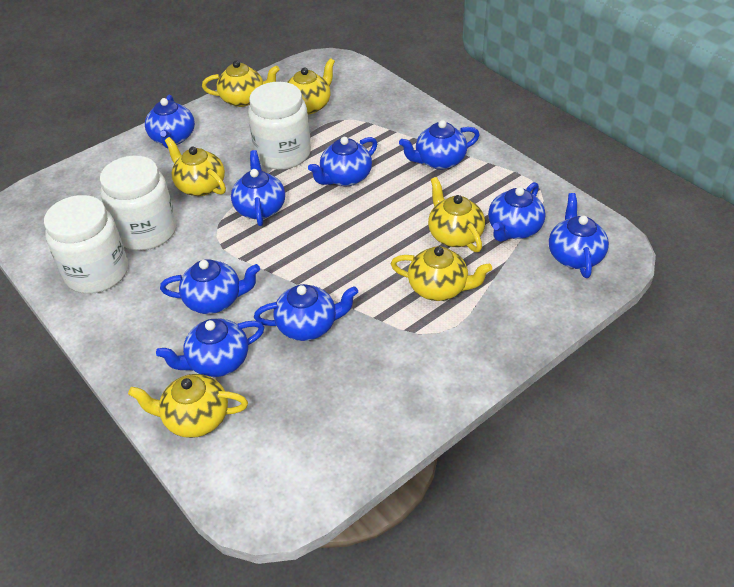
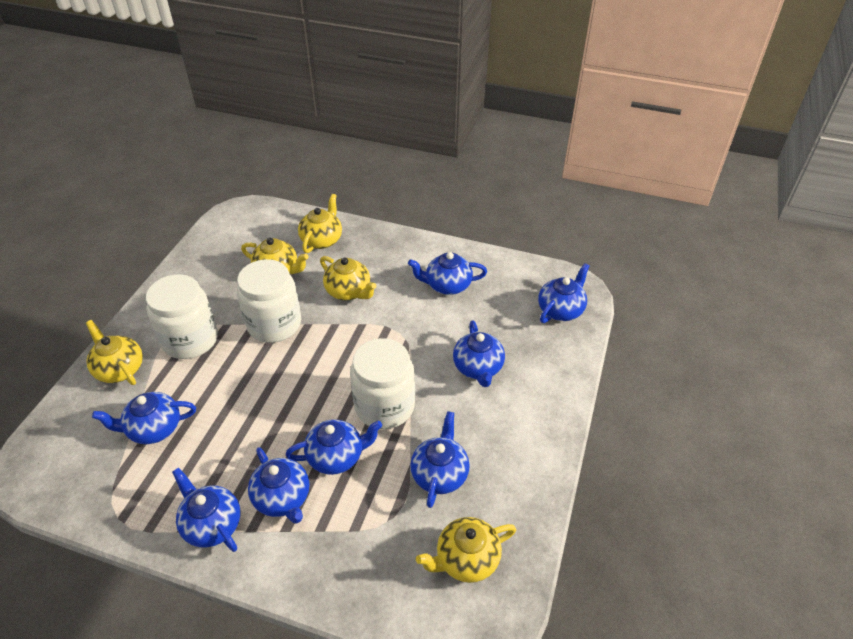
blue teapot: 9 -> 8
yellow teapot: 6 -> 5

